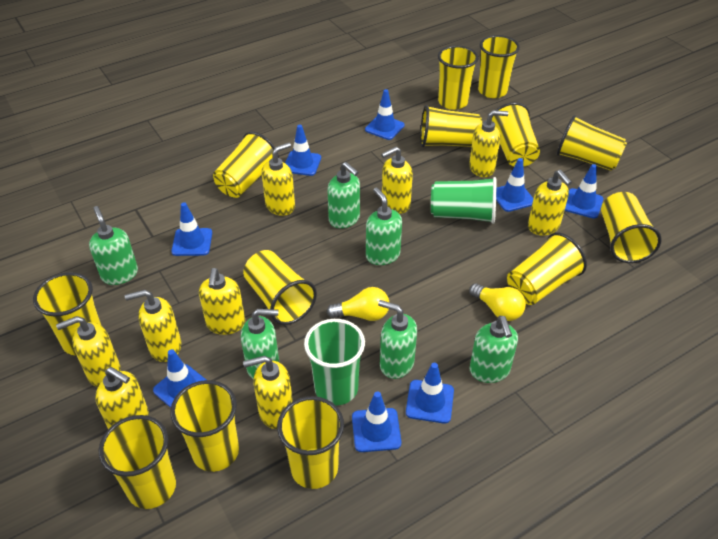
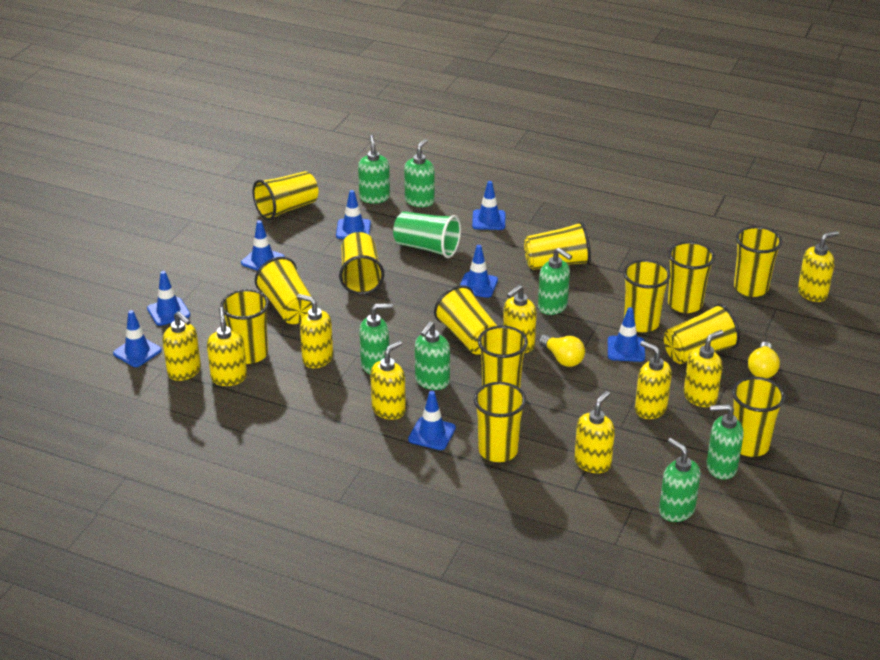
green cup: 2 -> 1
green soap dispenser: 6 -> 7

